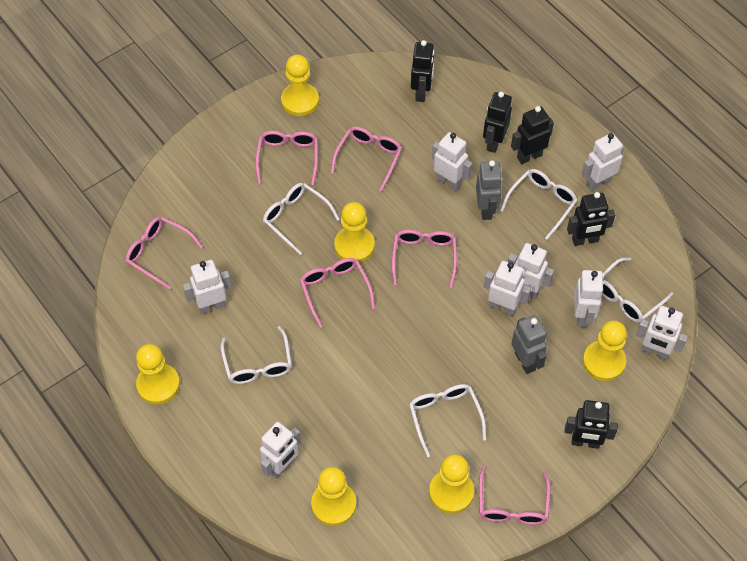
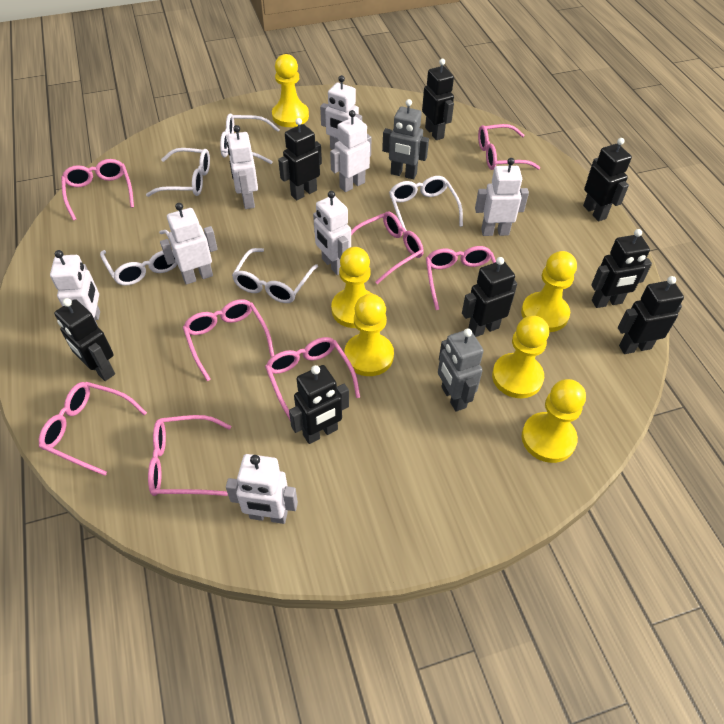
black robot: 5 -> 8
pink glasses: 6 -> 8

